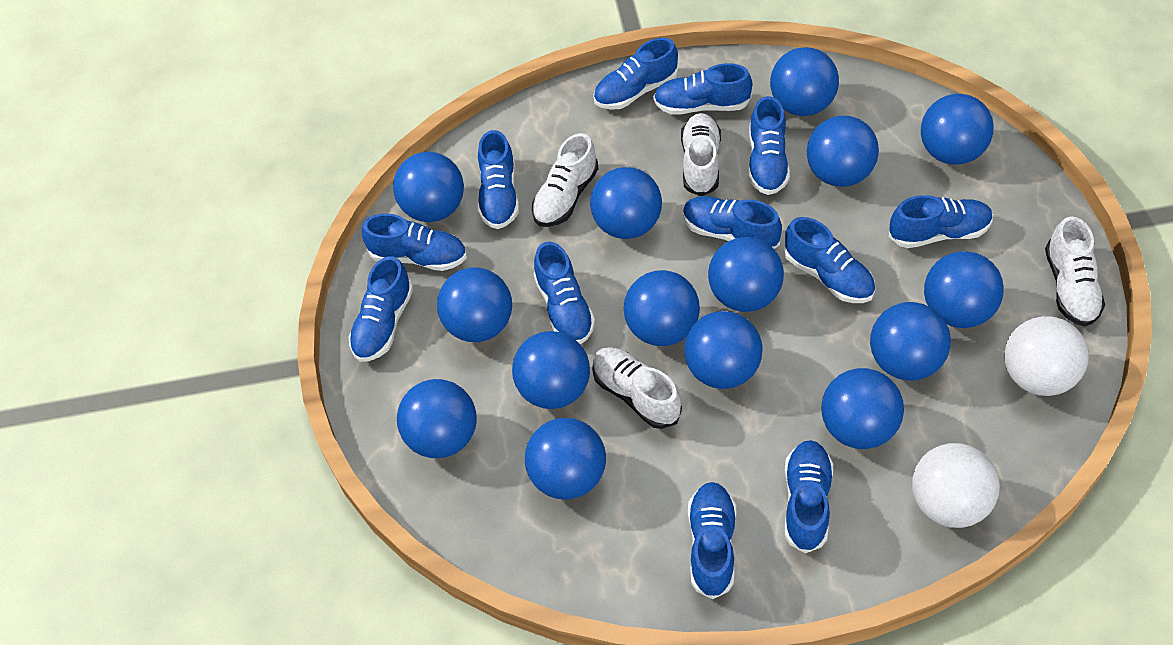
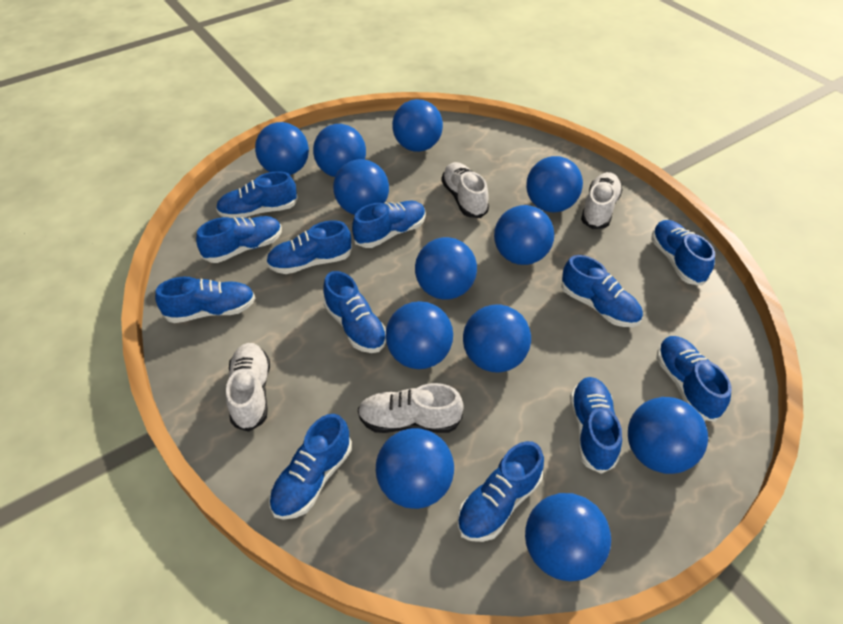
blue ball: 15 -> 12
white ball: 2 -> 0

